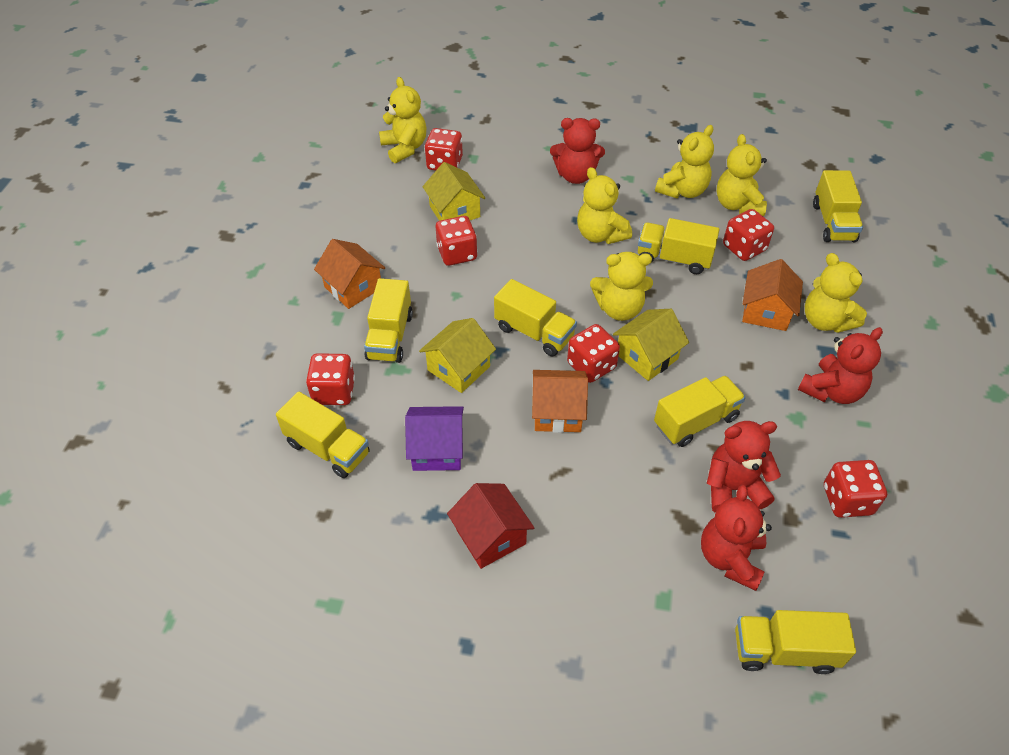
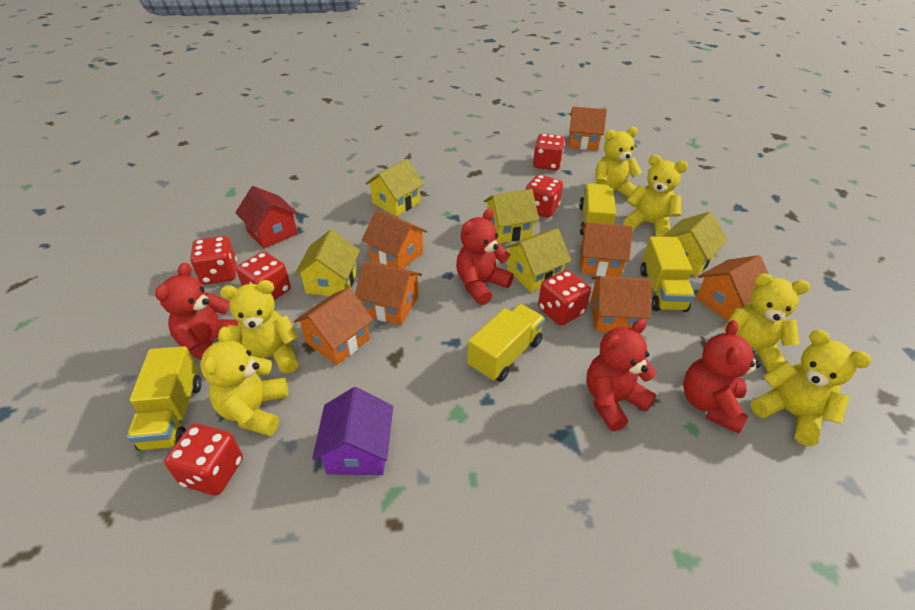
orange house: 3 -> 7
yellow house: 3 -> 5
yellow truck: 7 -> 4

